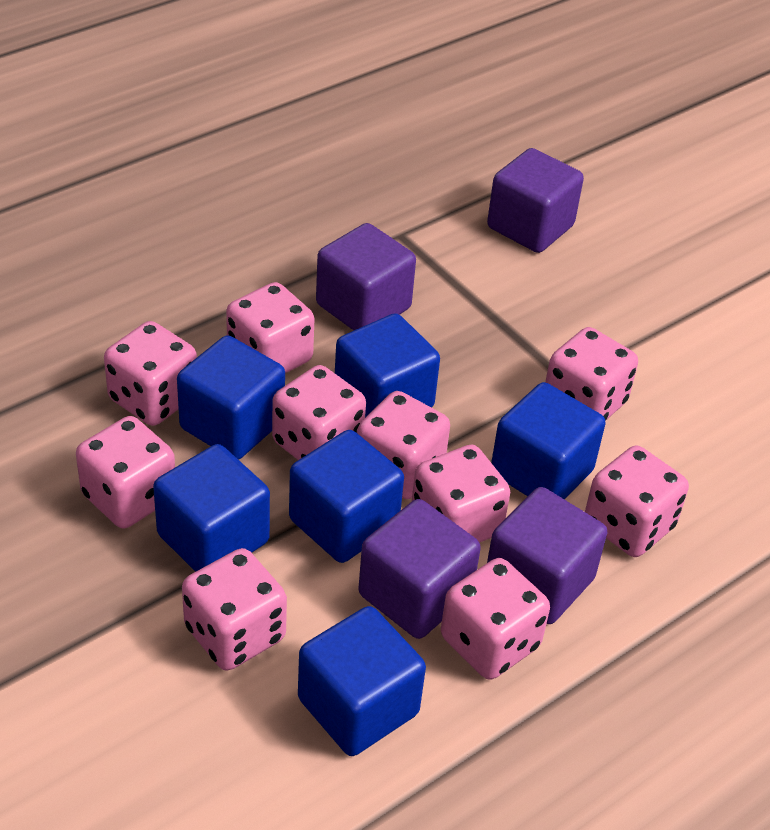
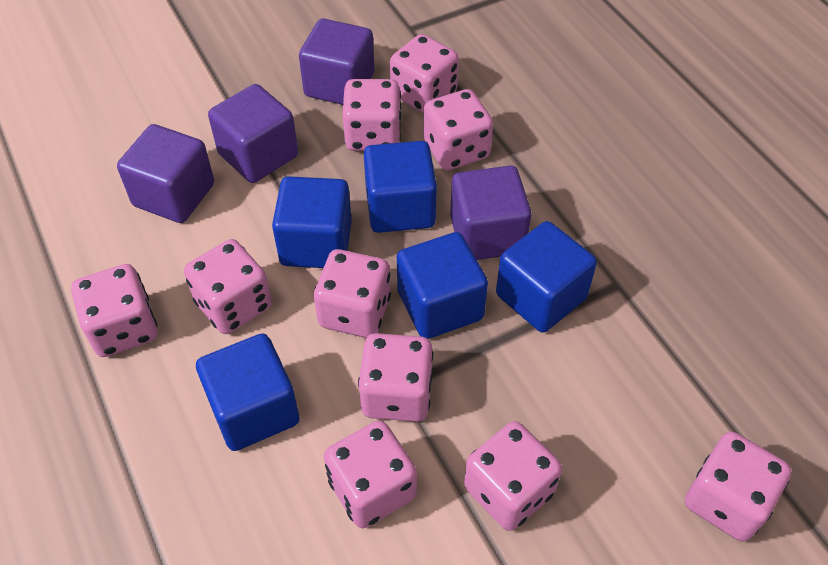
blue cube: 6 -> 5

